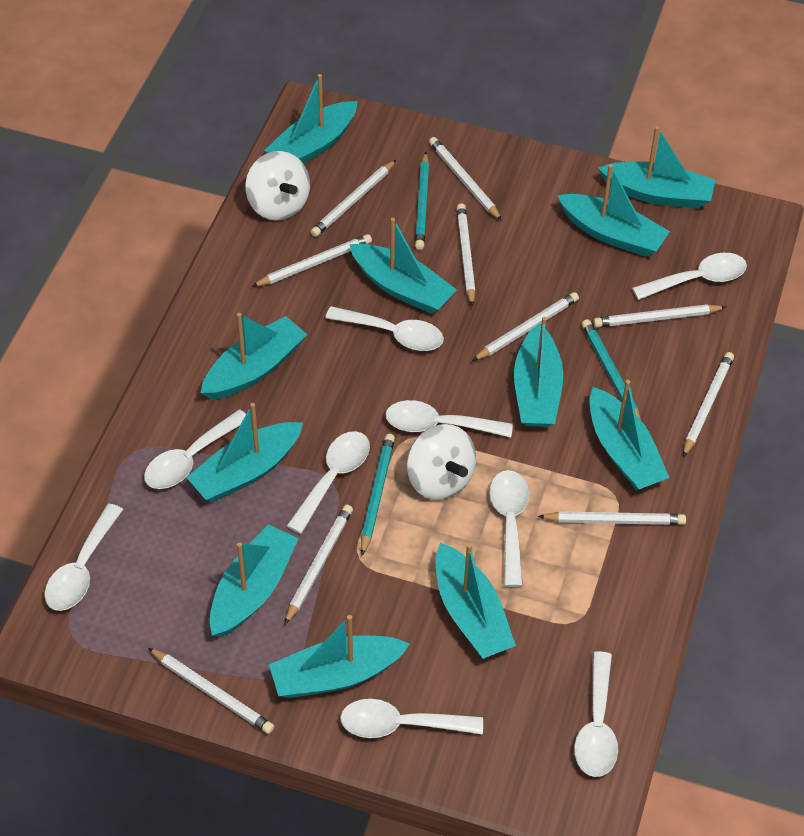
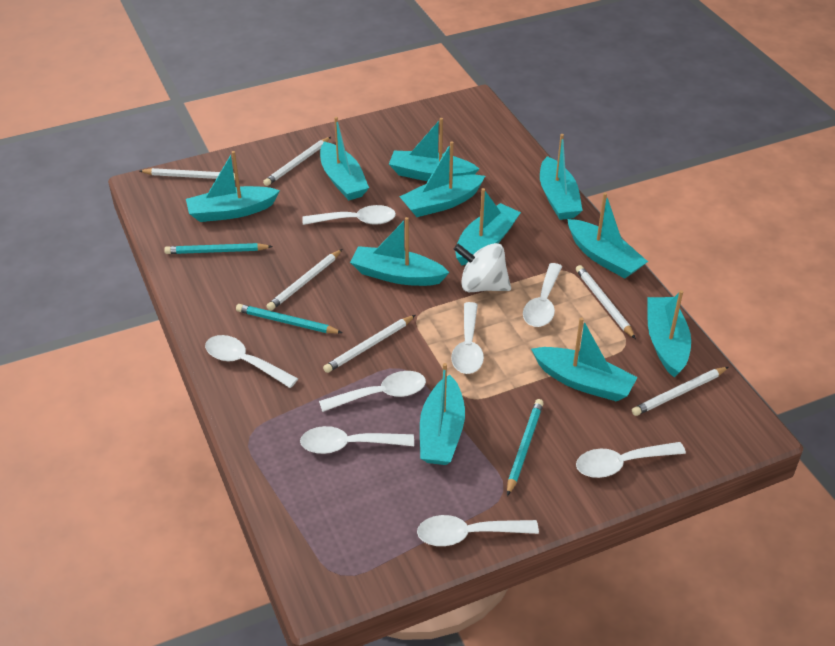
white pencil: 10 -> 6
white spinning top: 2 -> 1
white spoon: 9 -> 8

